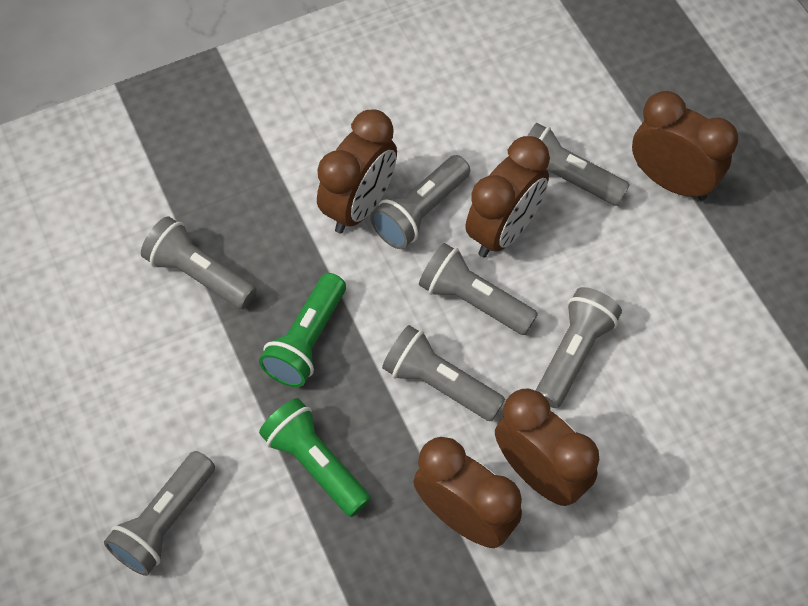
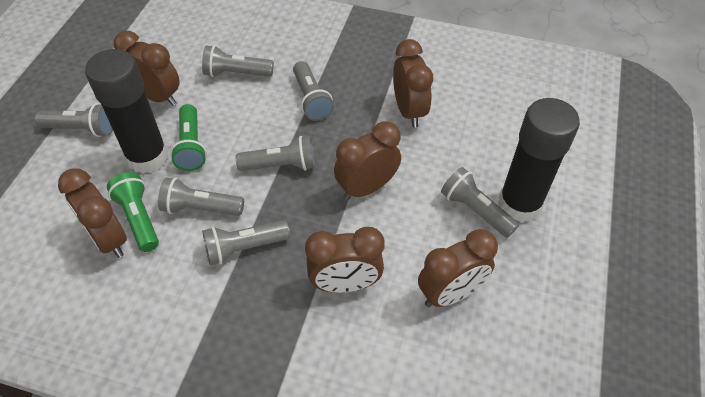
black glue stick: 0 -> 2
brown clock: 5 -> 6

